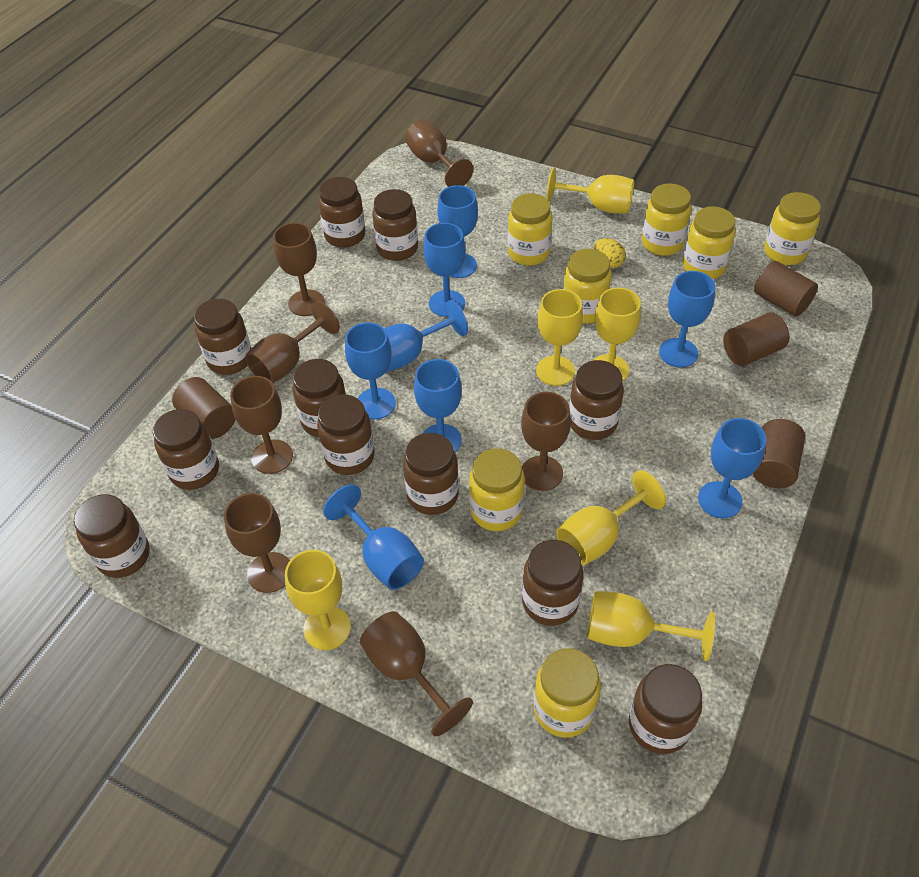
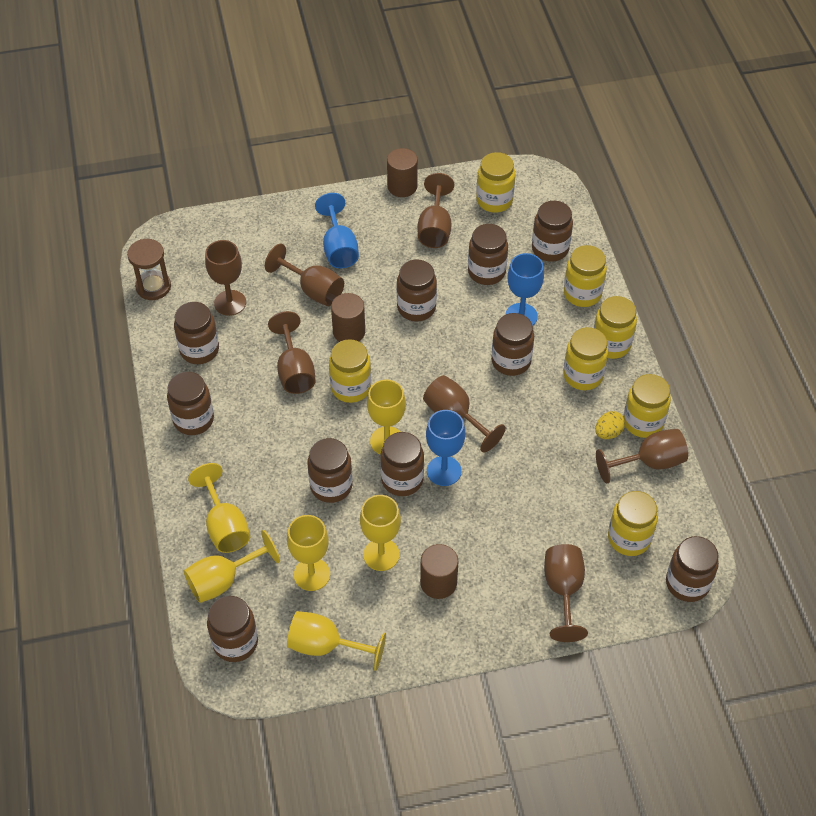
blue goblet: 8 -> 3
brown cylinder: 4 -> 3
brown hourglass: 0 -> 1
brown jar: 11 -> 10

